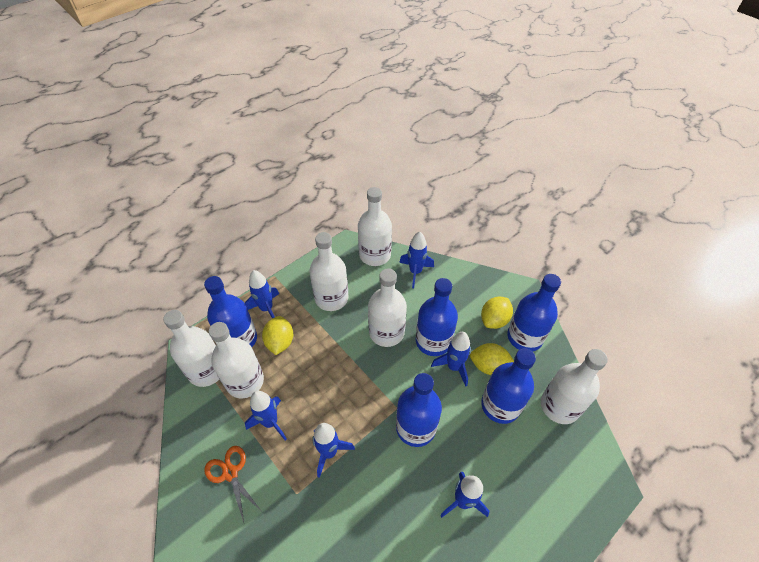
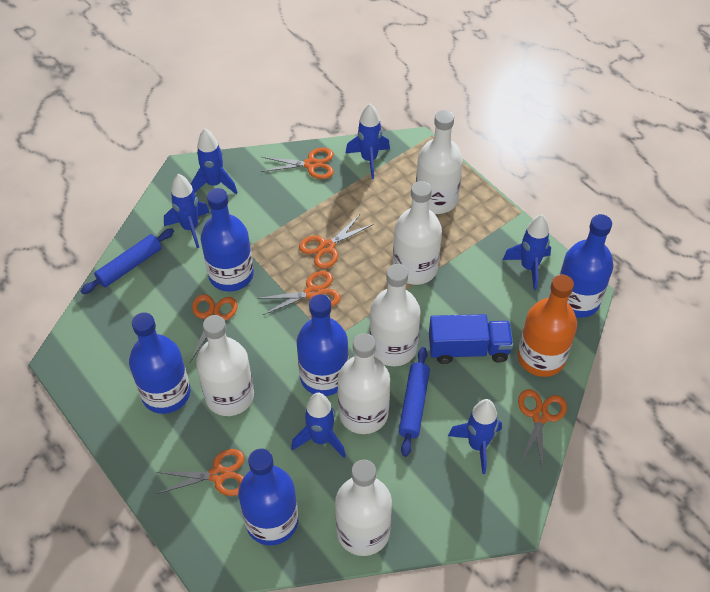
blue rolling pin: 0 -> 2
blue truck: 0 -> 1
orange bottle: 0 -> 1
orange scissors: 1 -> 6
yellow lemon: 3 -> 0

